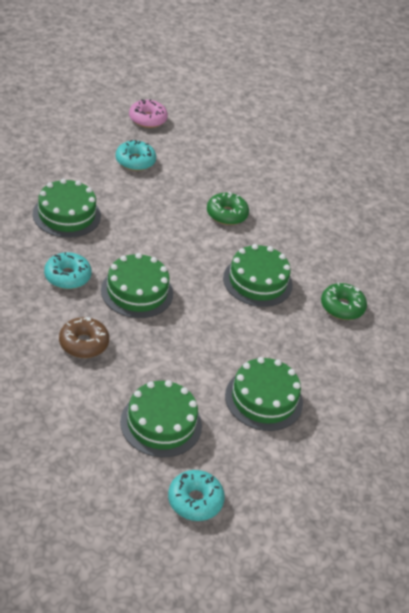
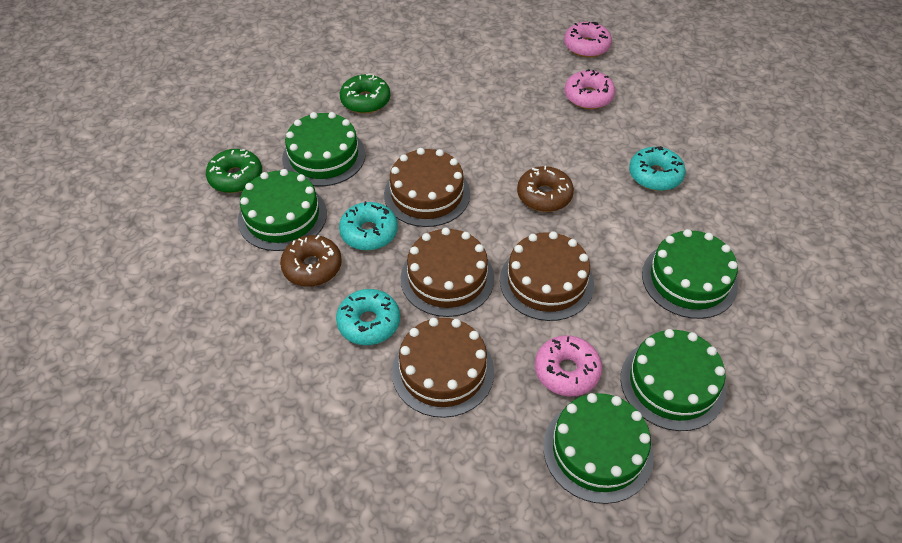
brown cake: 0 -> 4
brown donut: 1 -> 2
pink donut: 1 -> 3

